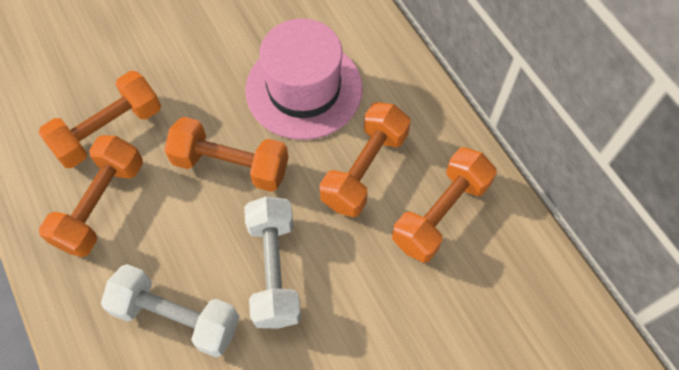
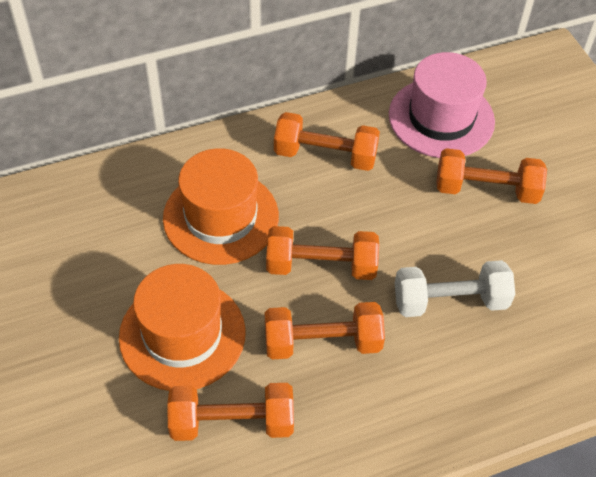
orange hat: 0 -> 2
white dumbbell: 2 -> 1

